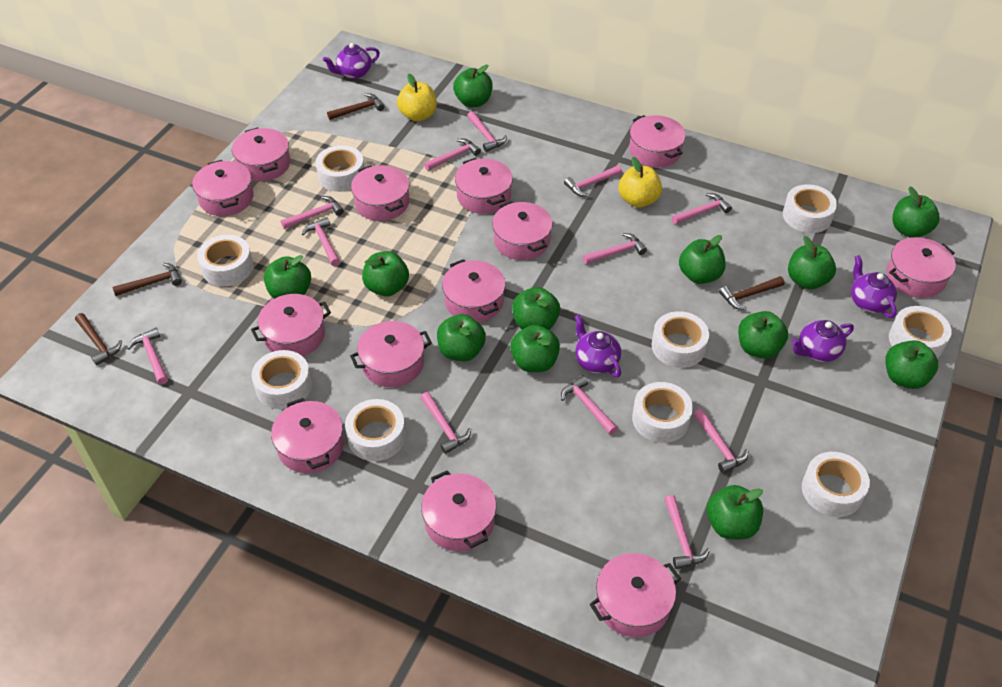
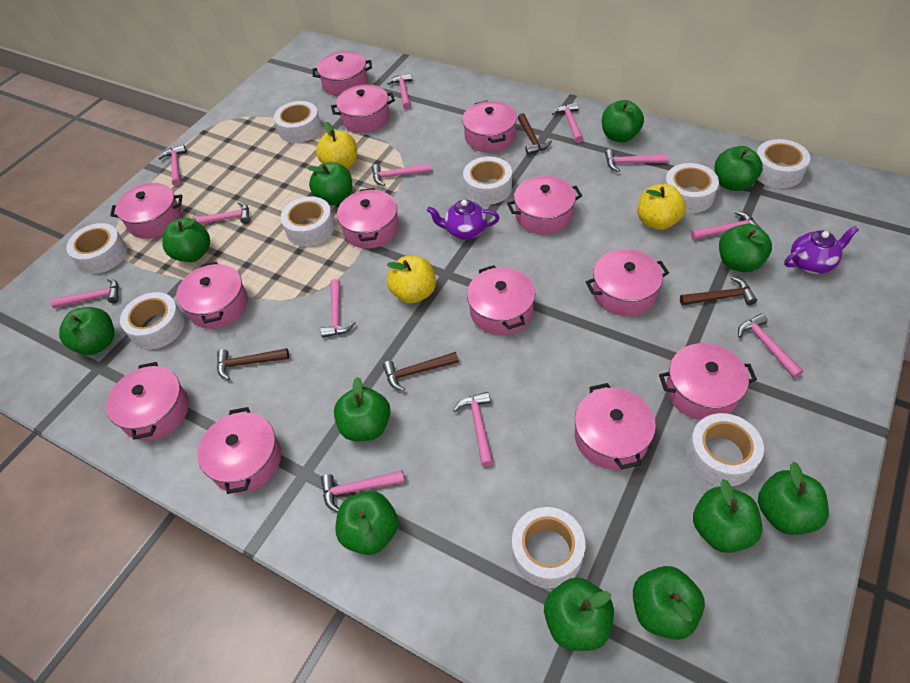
purple teapot: 4 -> 2
yellow apple: 2 -> 3

